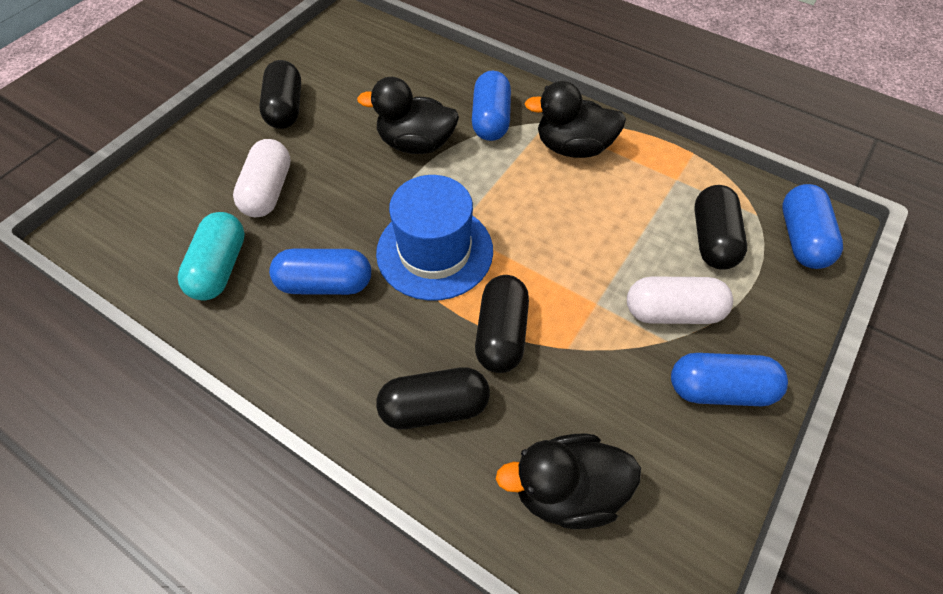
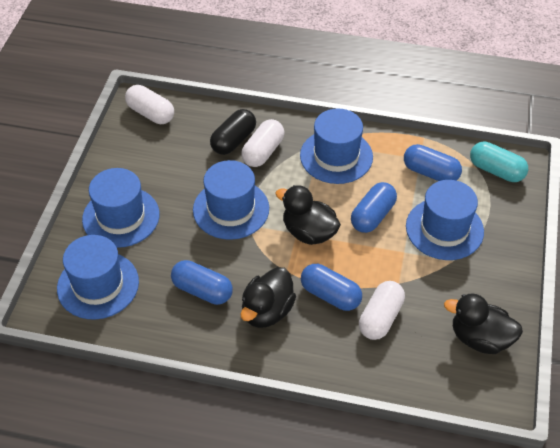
black capsule: 4 -> 1
blue hat: 1 -> 5
white capsule: 2 -> 3

